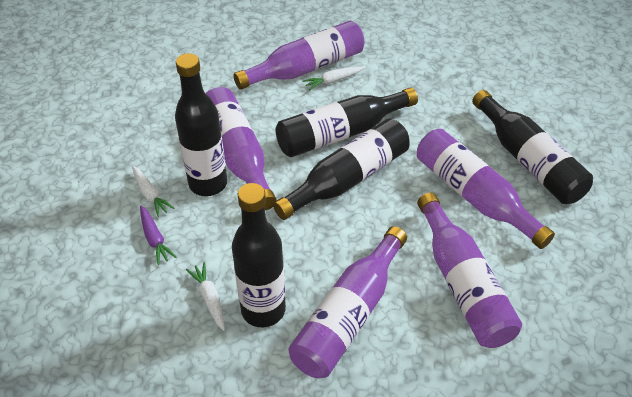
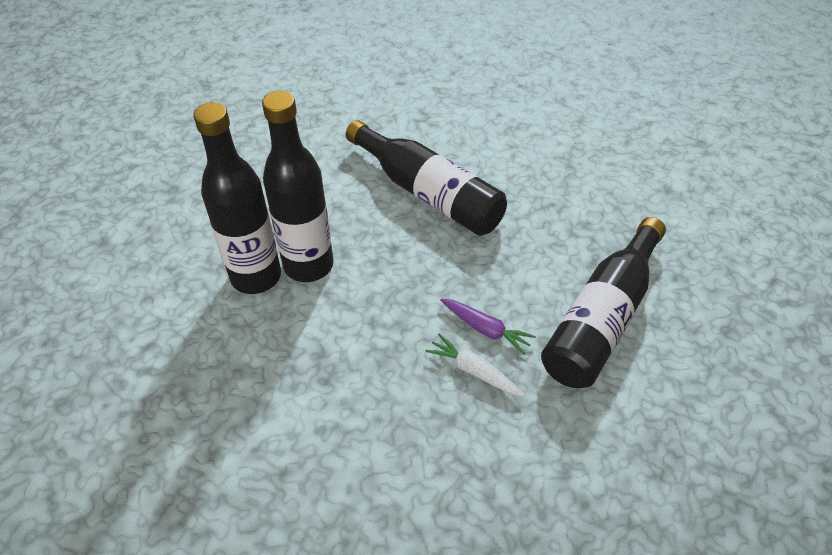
black bottle: 5 -> 4
purple bottle: 5 -> 0
white carrot: 3 -> 1

